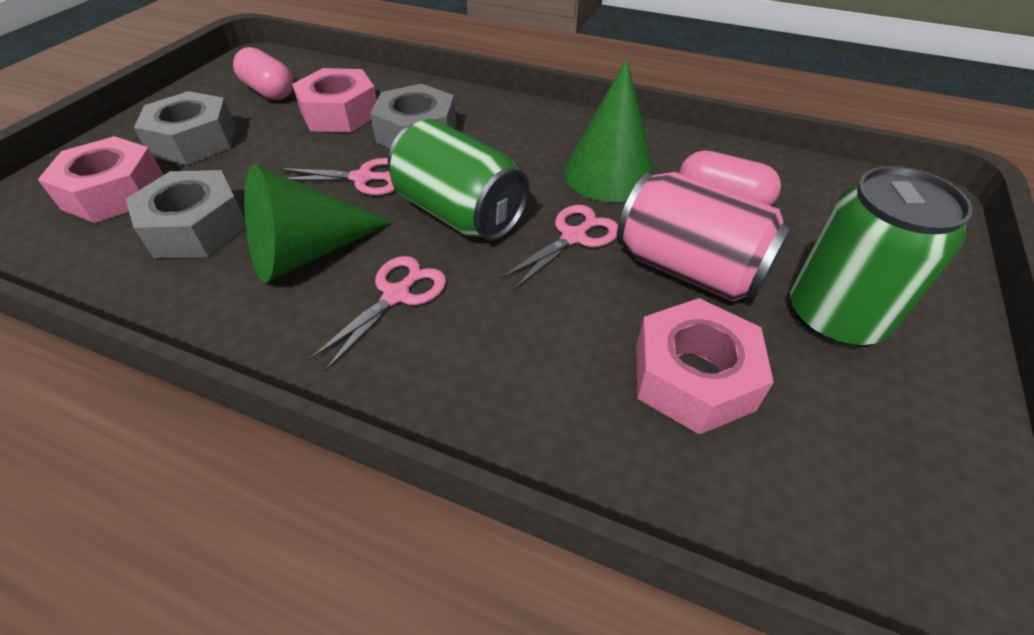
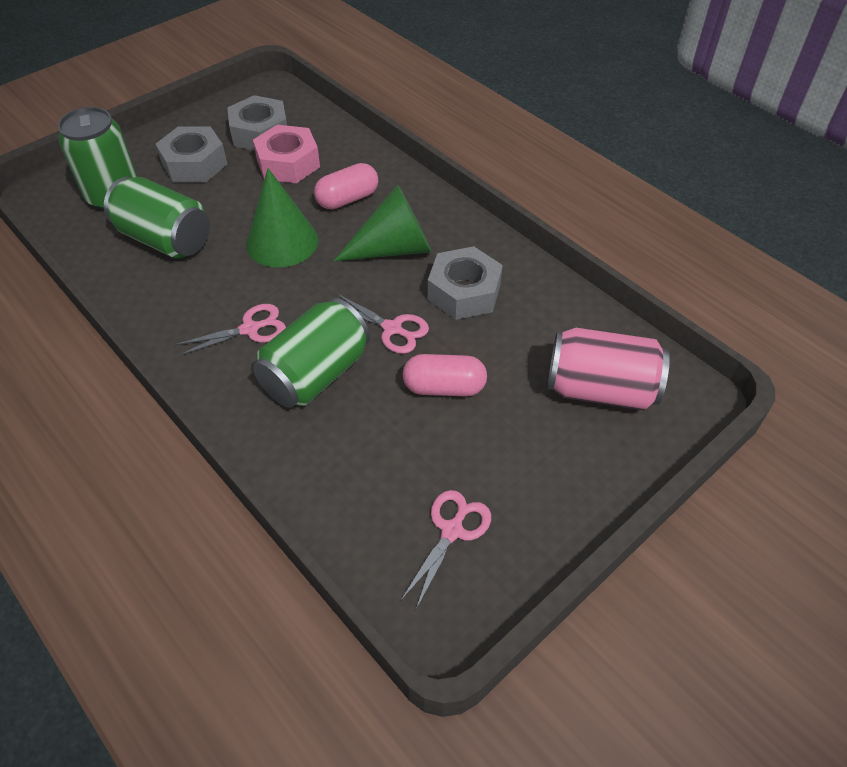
green can: 2 -> 3
pink nut: 3 -> 1

